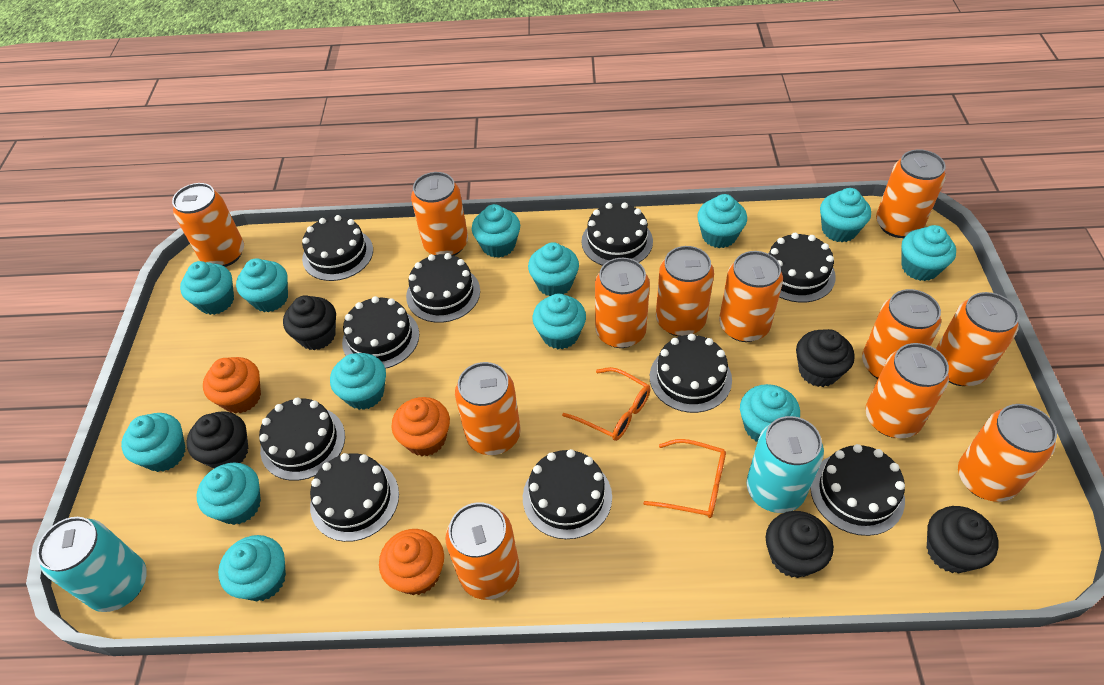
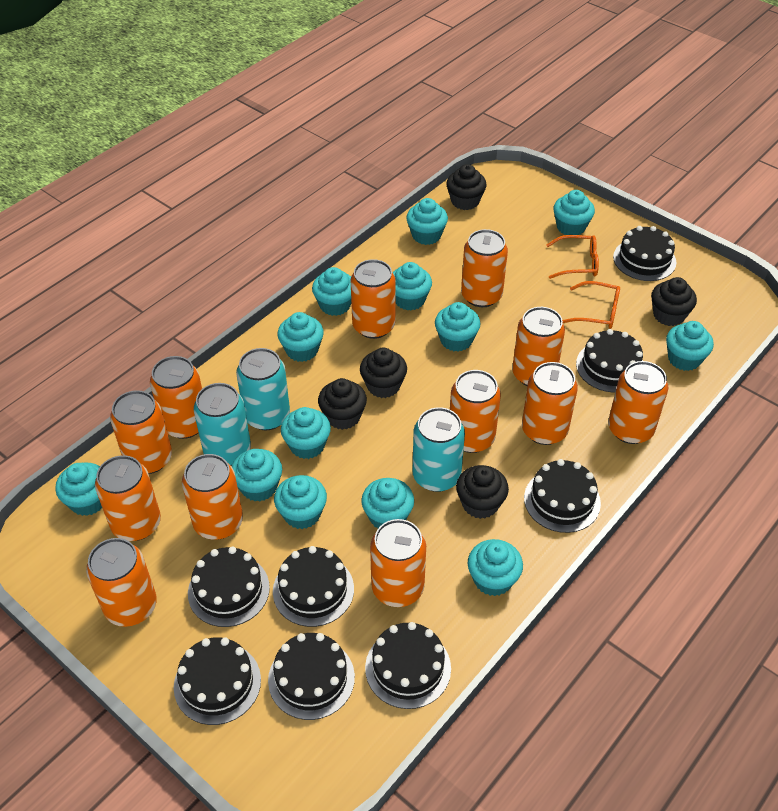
black cake: 10 -> 8
orange cupcake: 3 -> 0
turquoise can: 2 -> 3

